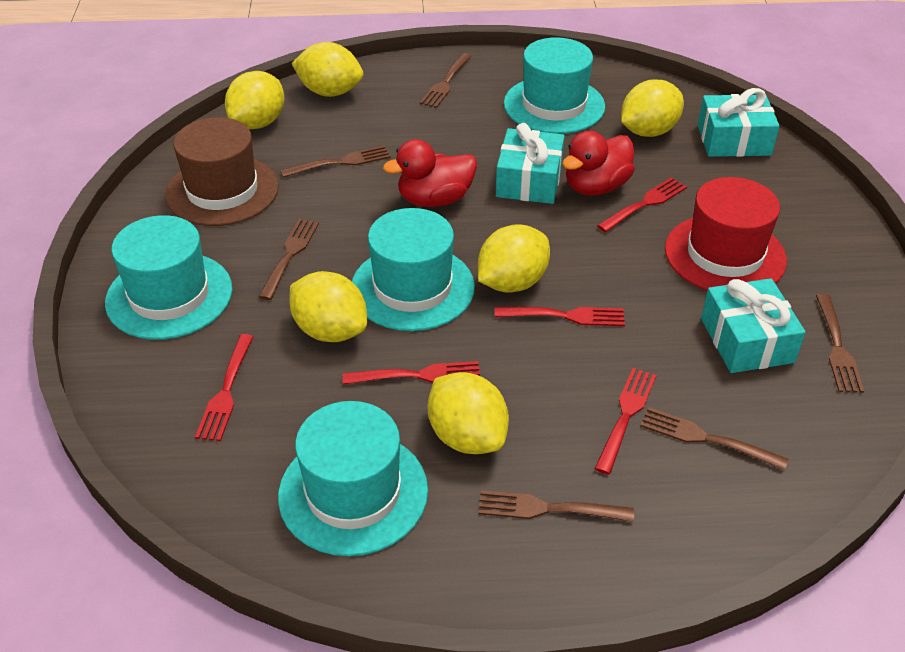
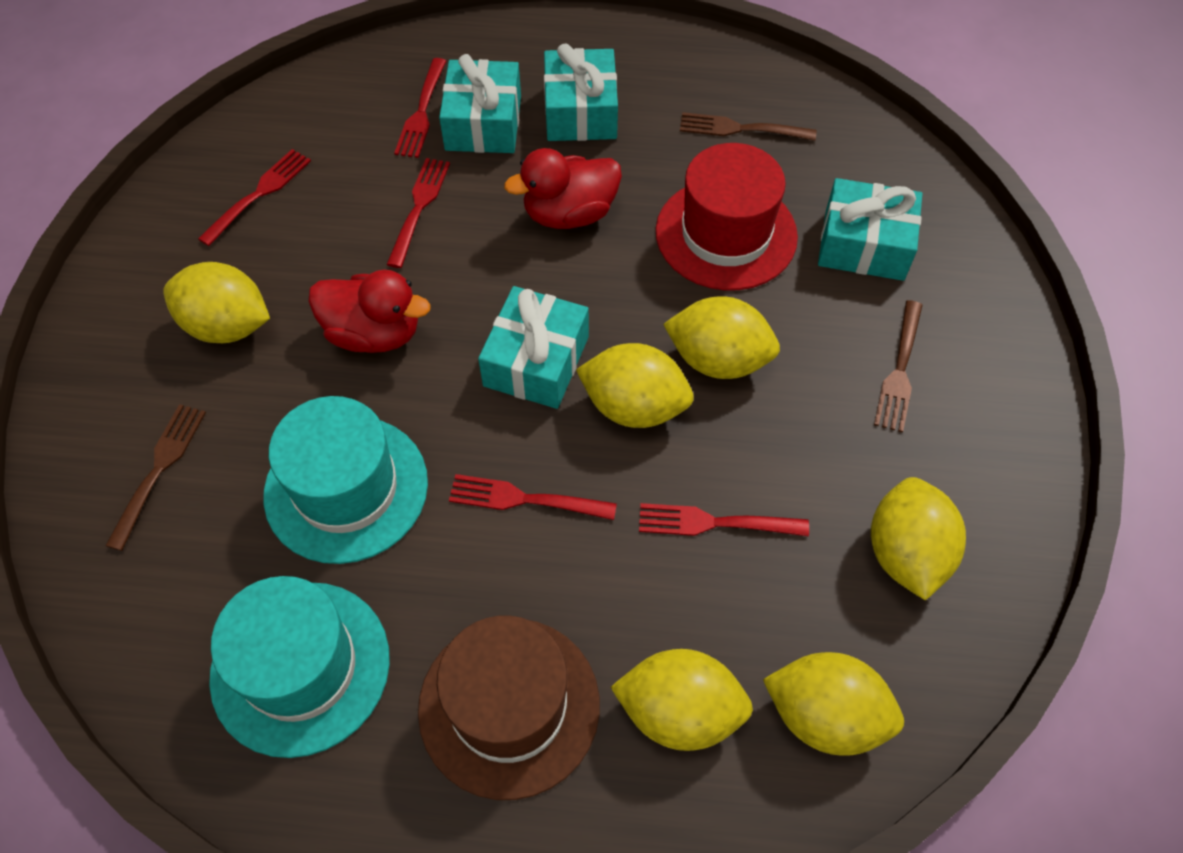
brown fork: 6 -> 3
turquoise gift: 3 -> 4
turquoise hat: 4 -> 2

